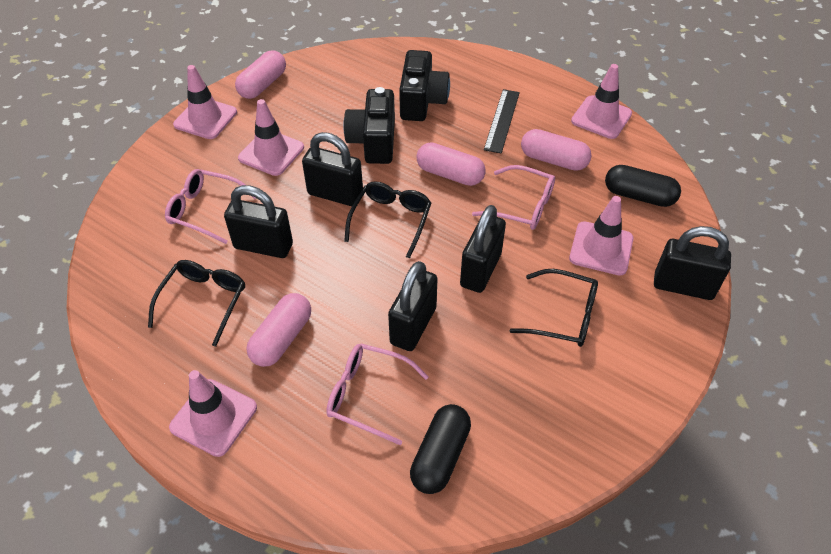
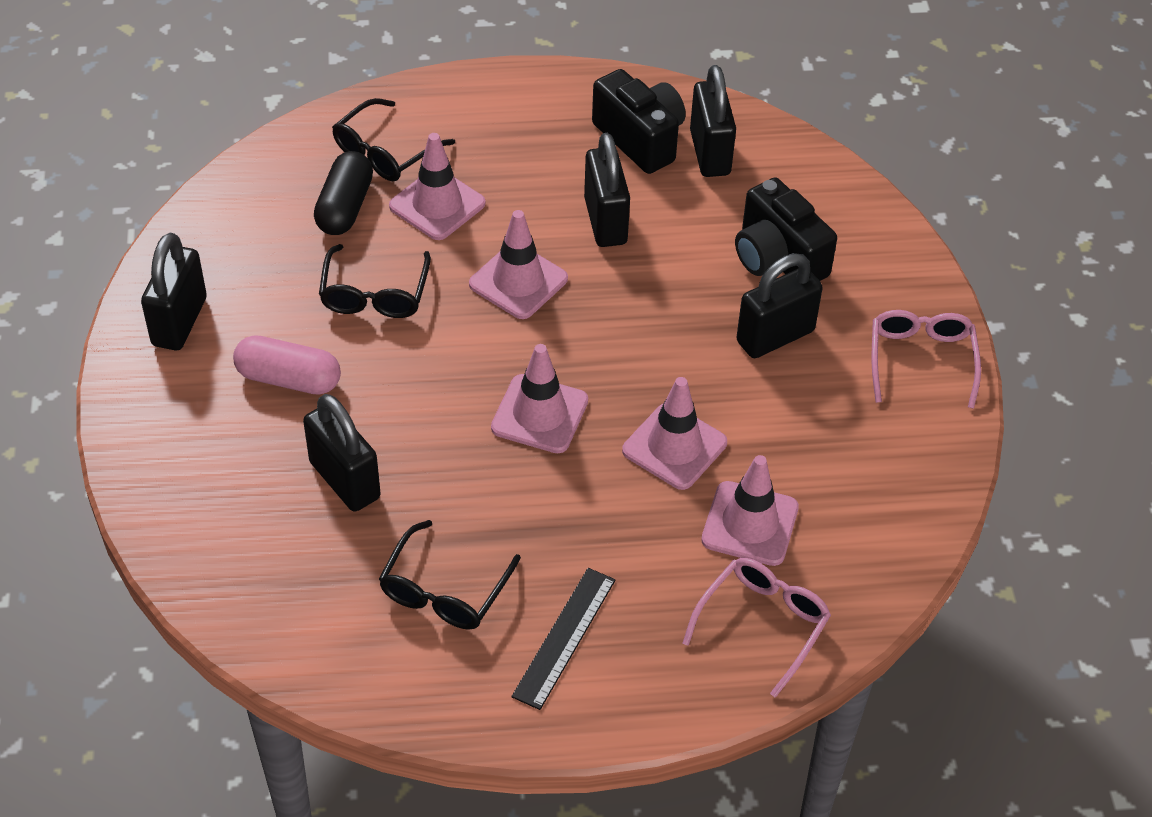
black capsule: 2 -> 1
pink capsule: 4 -> 1
pink glasses: 3 -> 2

